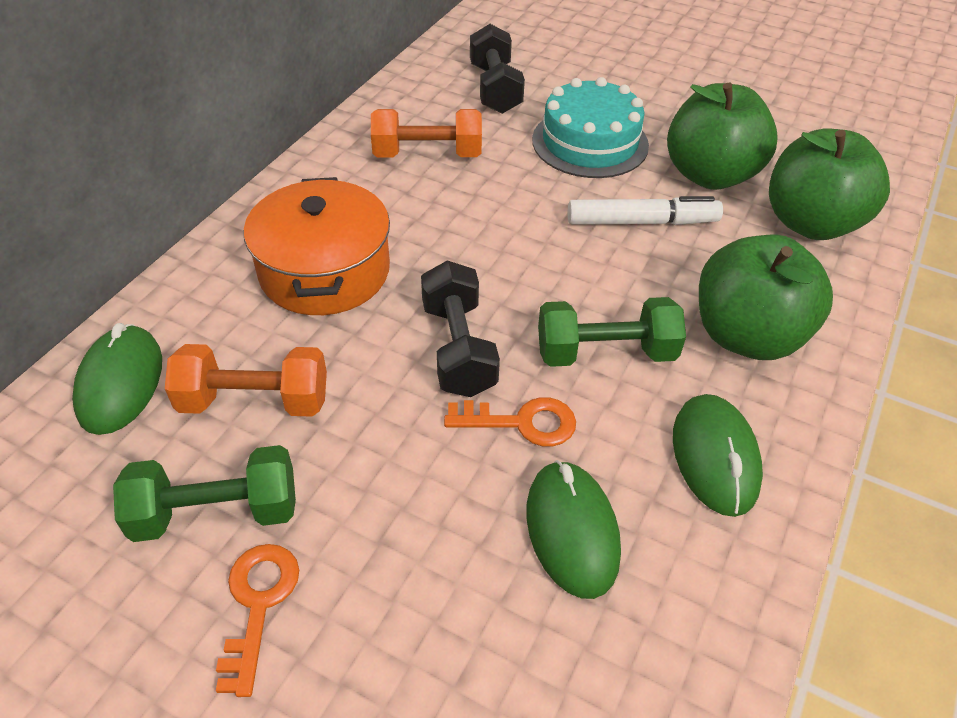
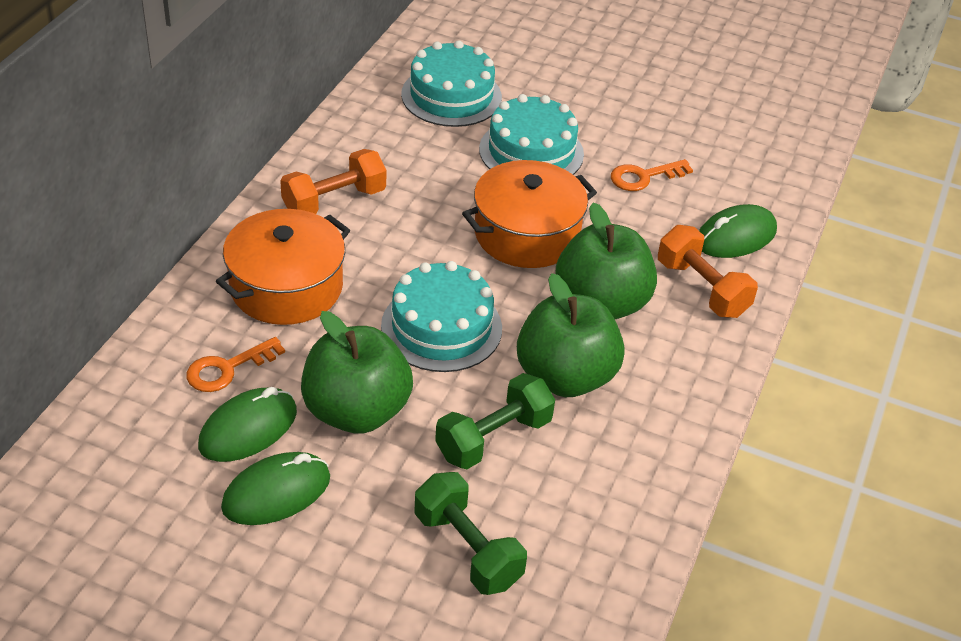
black dumbbell: 2 -> 0
orange pot: 1 -> 2
turquoise cake: 1 -> 3
white marker: 1 -> 0

